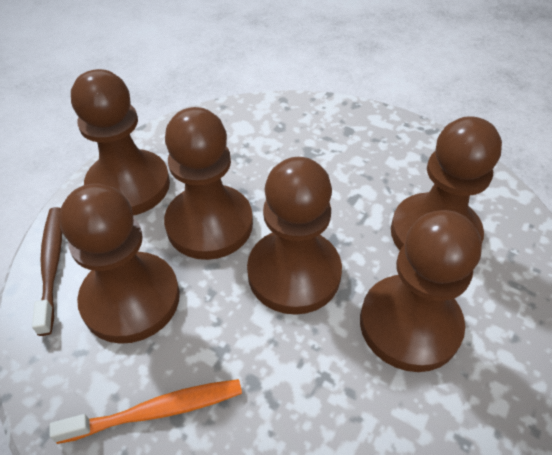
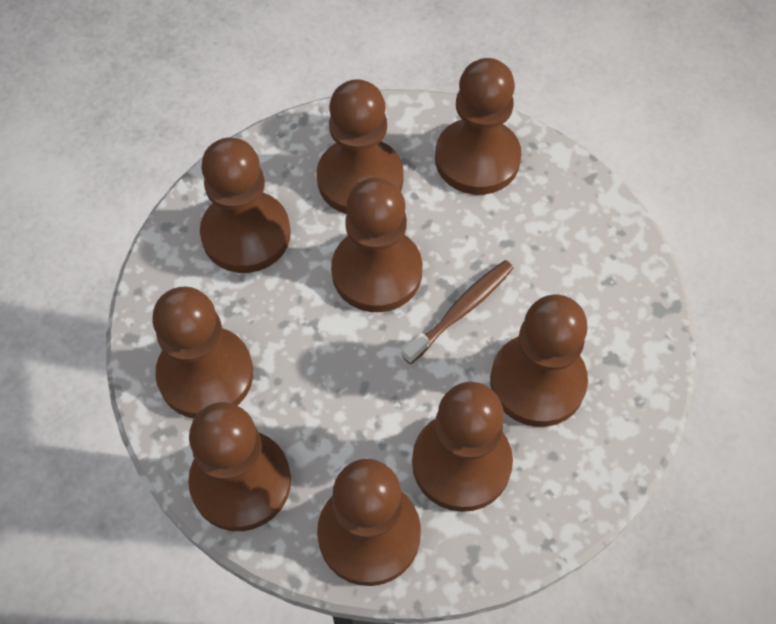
brown pawn: 6 -> 9
orange toothbrush: 1 -> 0

